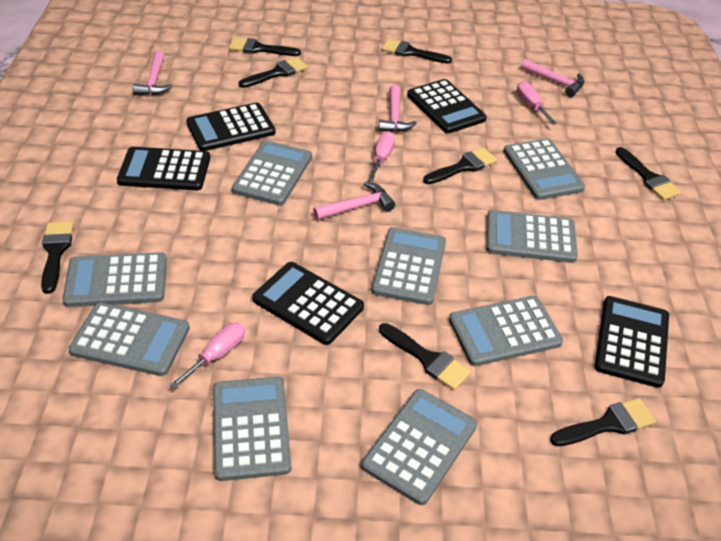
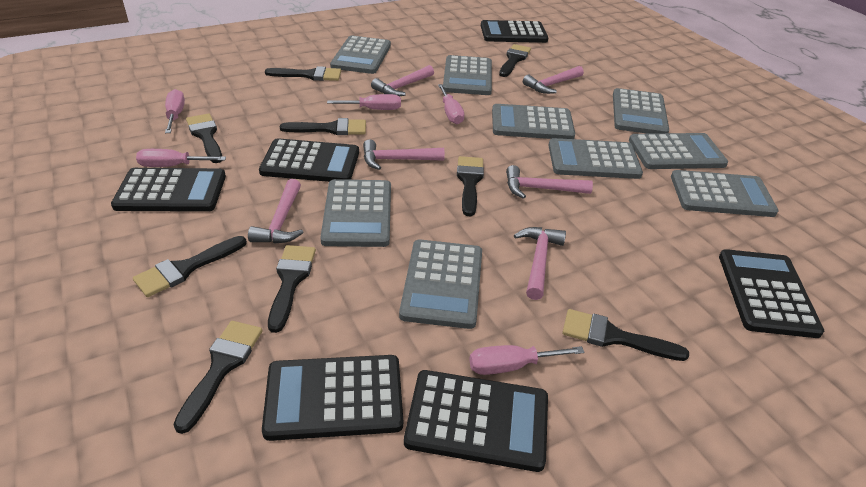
black brush: 8 -> 9
black calculator: 5 -> 6
pink hammer: 4 -> 6
pink screwdriver: 3 -> 5

